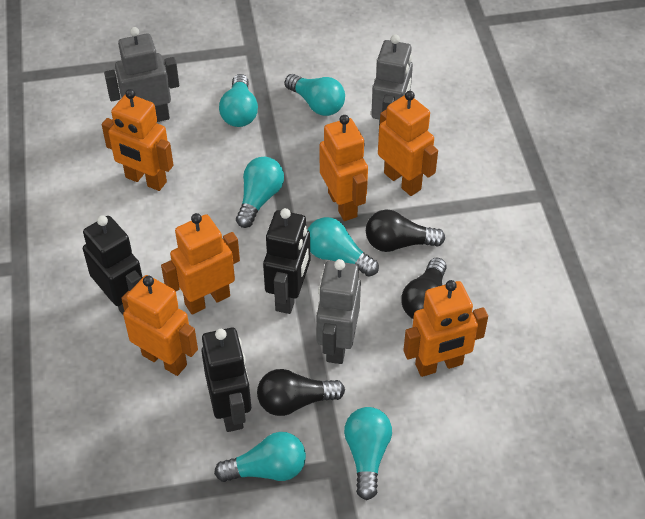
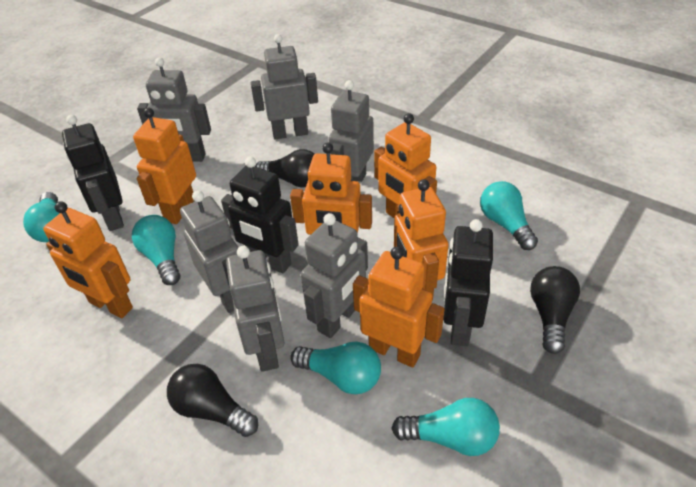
grey robot: 3 -> 6
turquoise light bulb: 6 -> 5

